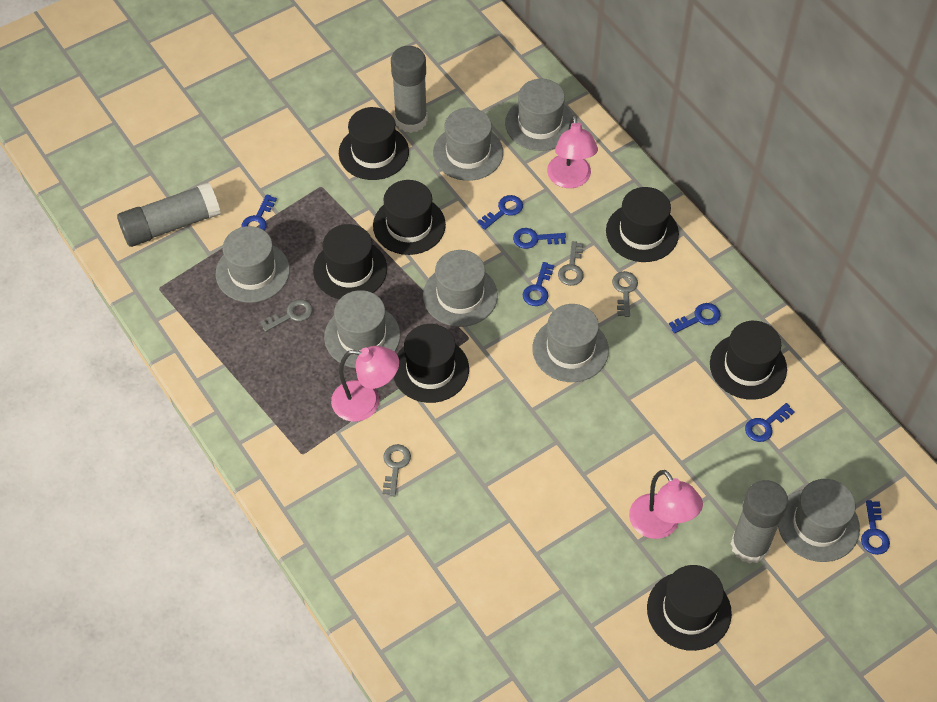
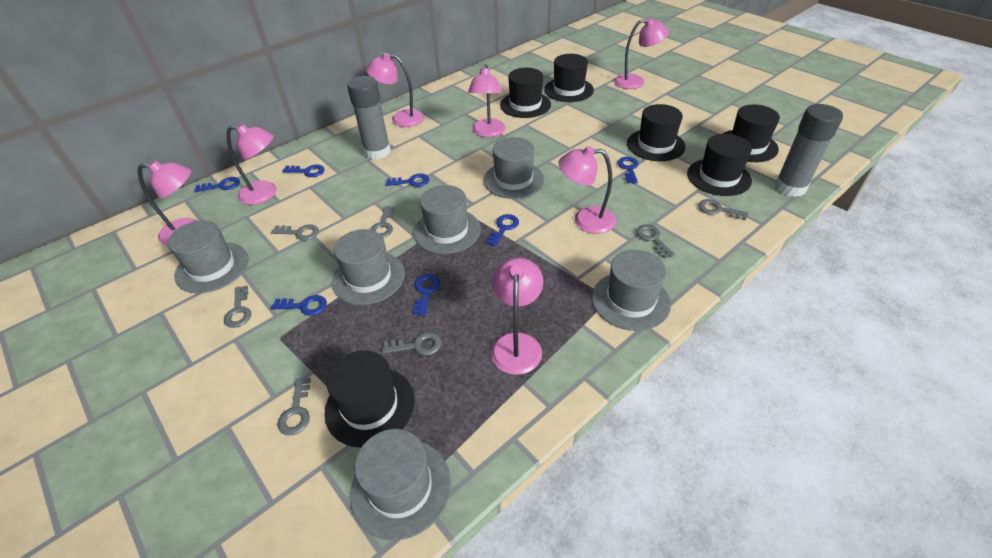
black hat: 7 -> 6
grey glue stick: 3 -> 2
grey hat: 7 -> 6
grey key: 4 -> 7
pink lamp: 3 -> 7

